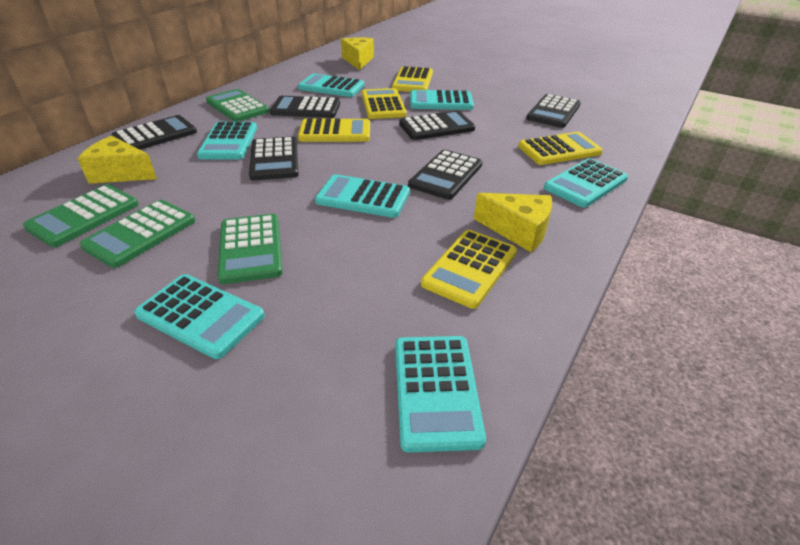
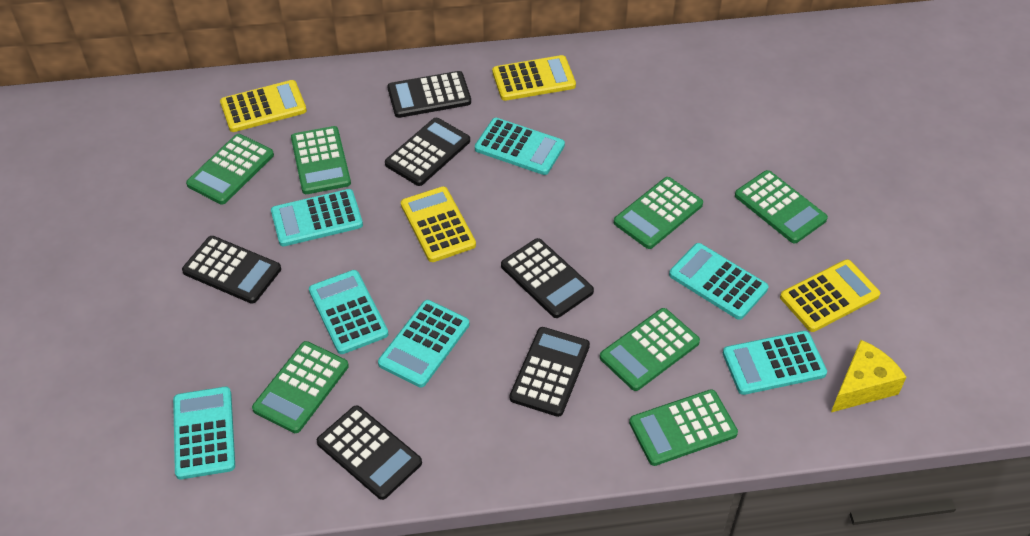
green calculator: 4 -> 7
yellow calculator: 5 -> 4
yellow cheese: 3 -> 1

